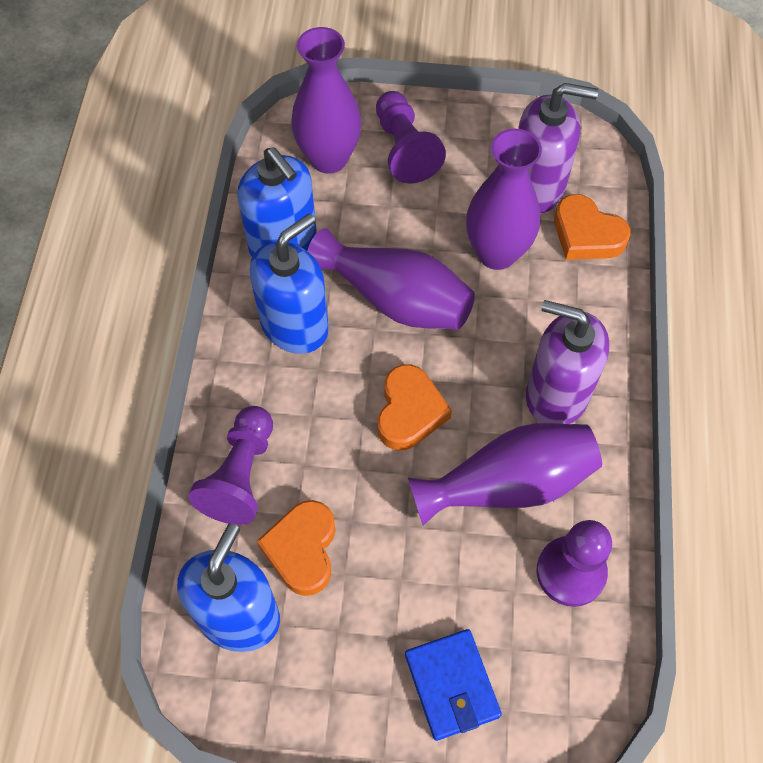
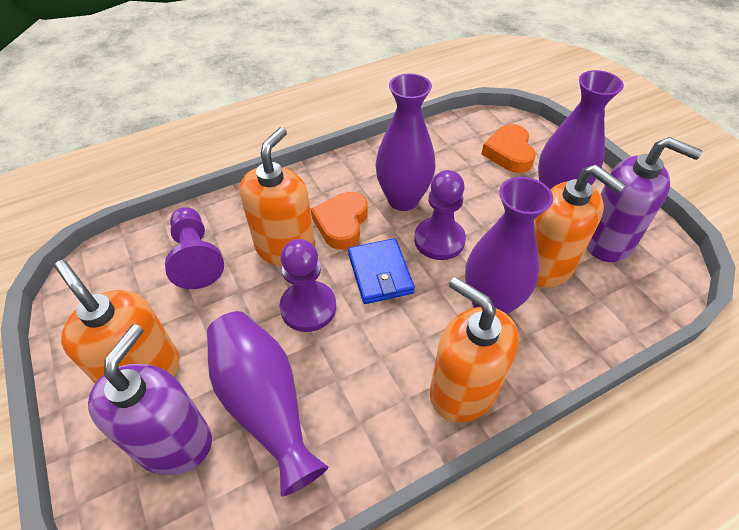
blue soap dispenser: 3 -> 0
orange heart: 3 -> 2
orange soap dispenser: 0 -> 4

